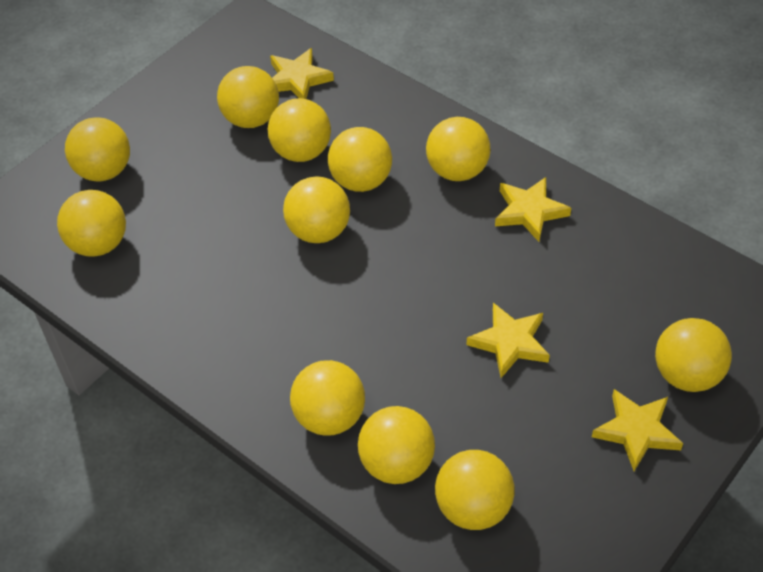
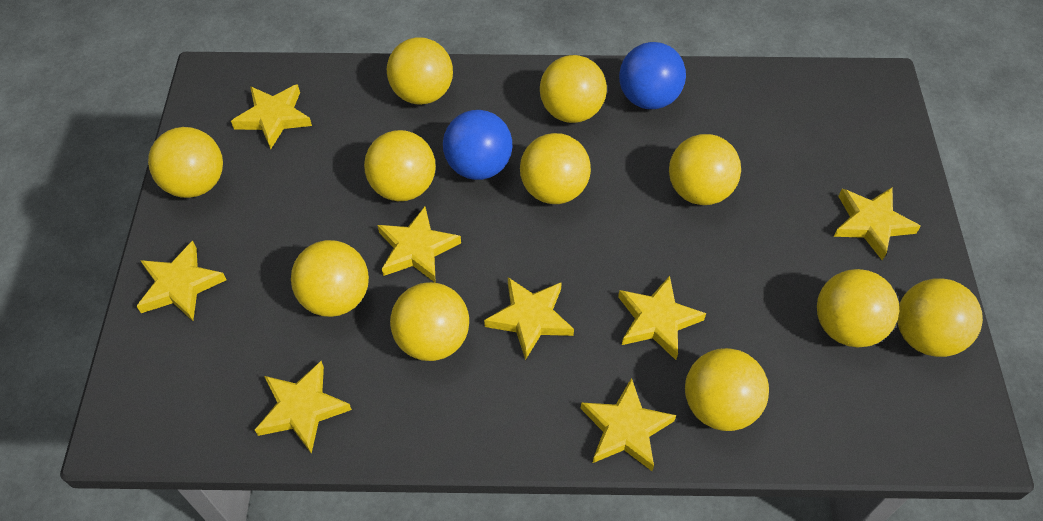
blue ball: 0 -> 2
yellow star: 4 -> 8

